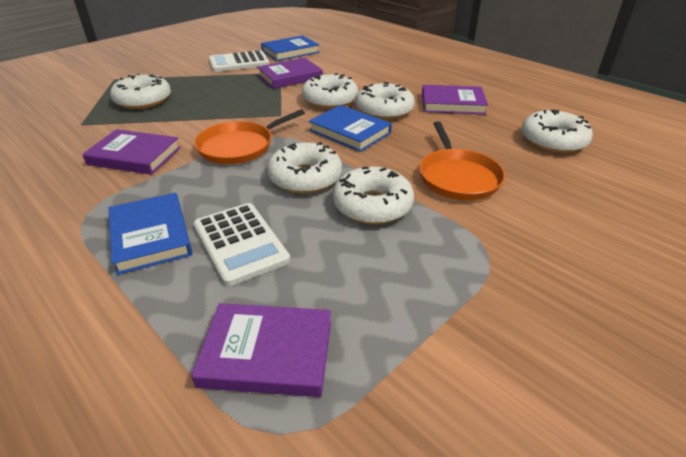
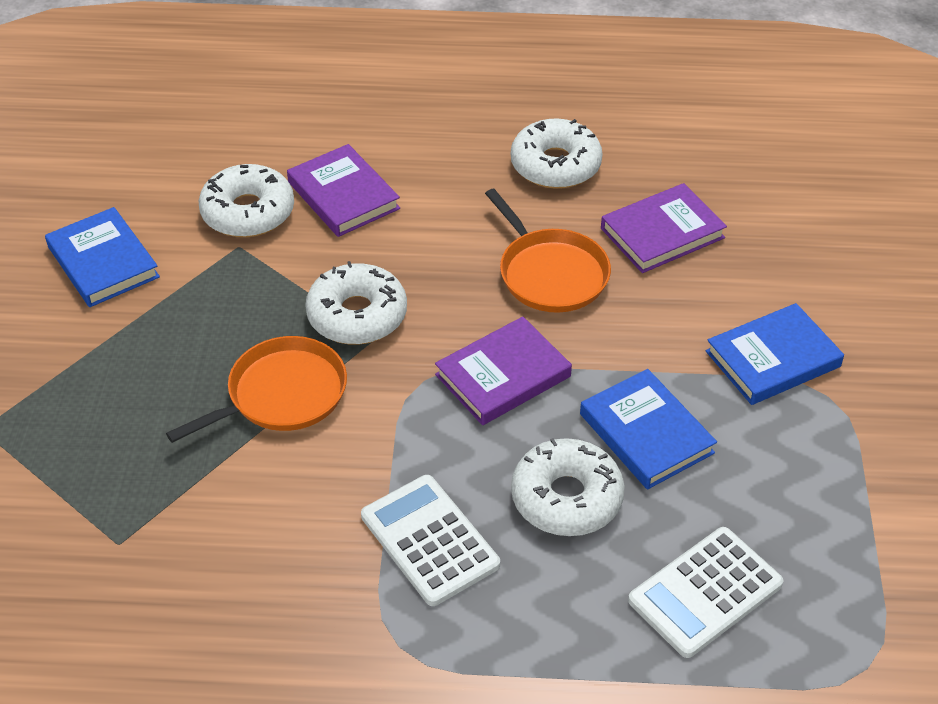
purple book: 4 -> 3
white donut: 6 -> 4

